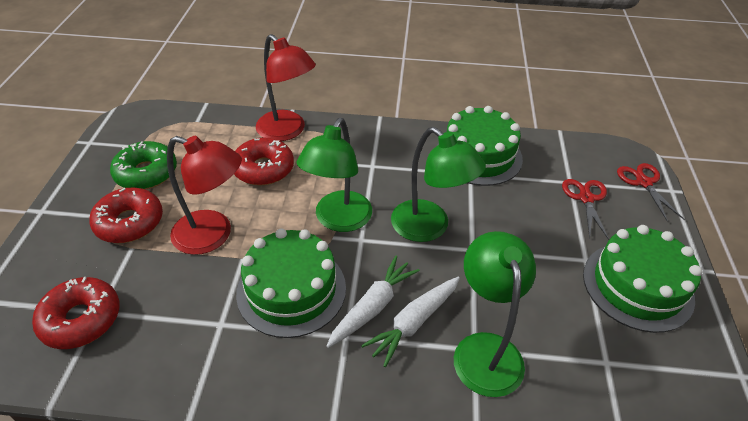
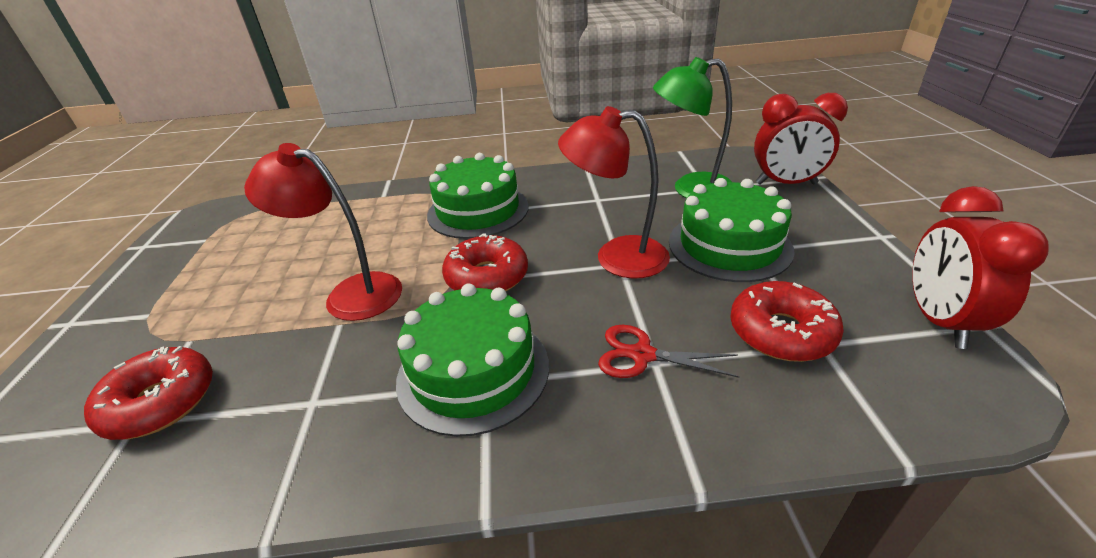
green donut: 1 -> 0
green lamp: 3 -> 1
red clock: 0 -> 2
red scissors: 2 -> 1
white carrot: 2 -> 0

